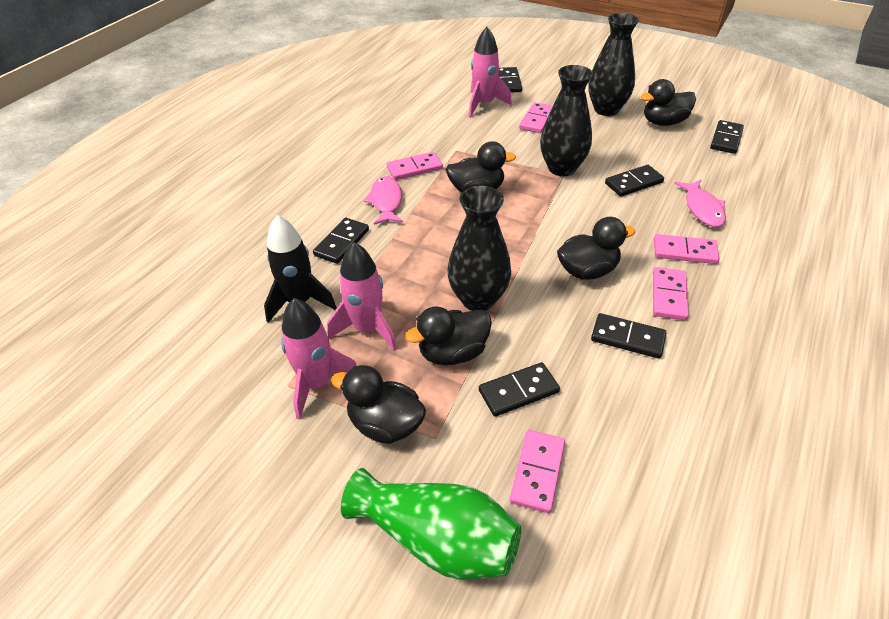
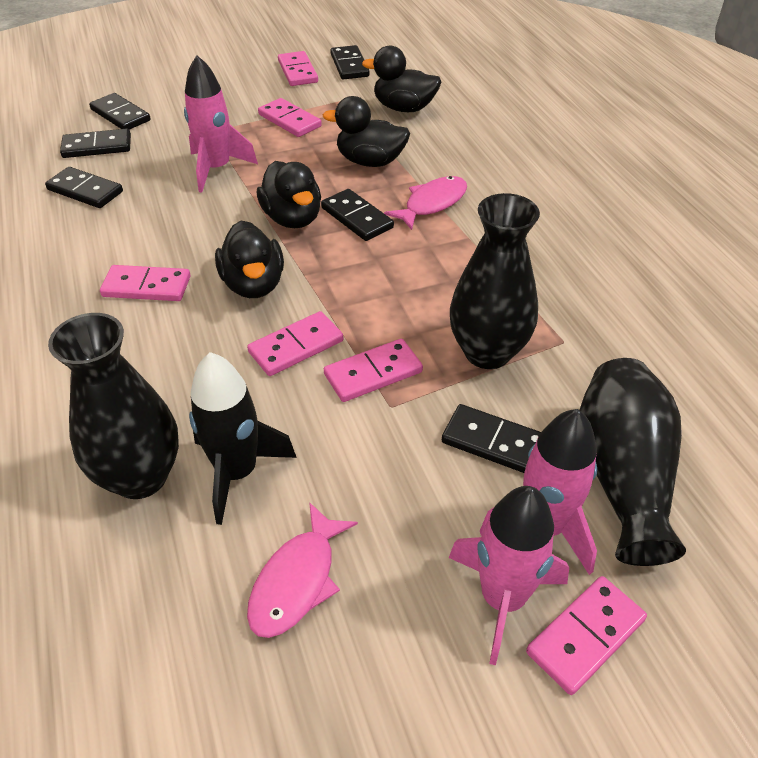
black duck: 5 -> 4
green vase: 1 -> 0
pink domino: 5 -> 6

